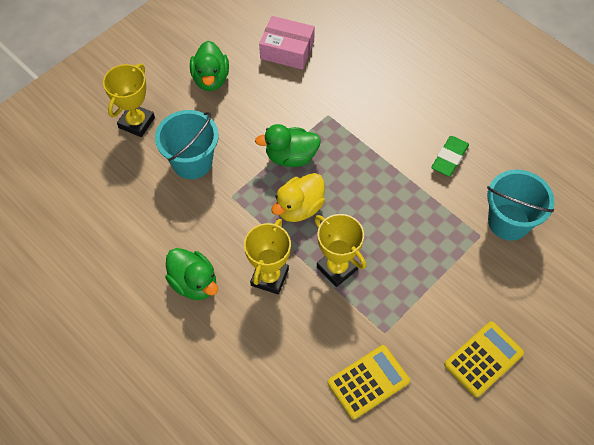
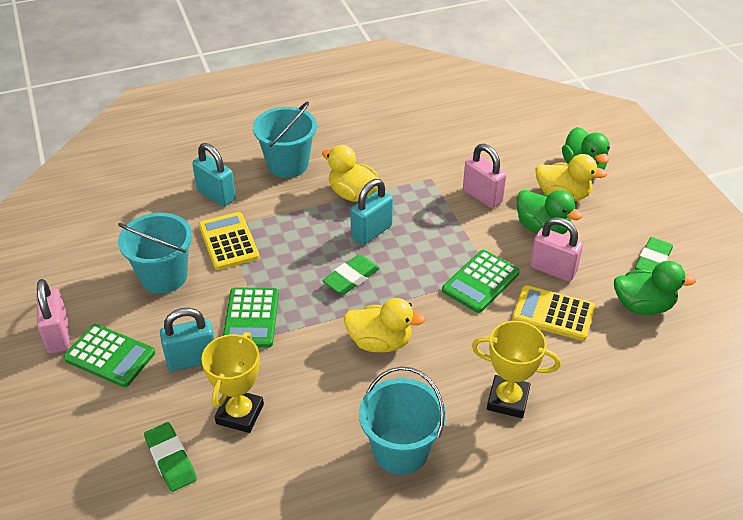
green calculator: 0 -> 3
green eraser: 1 -> 3
pink box: 1 -> 0
pink padlock: 0 -> 3
turquoise bucket: 2 -> 3
turquoise padlock: 0 -> 3
yellow duck: 1 -> 3
yellow trophy: 3 -> 2

